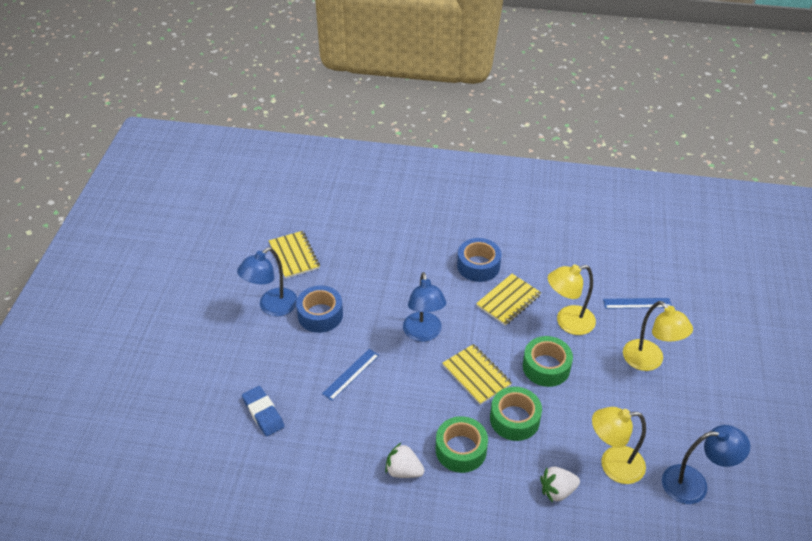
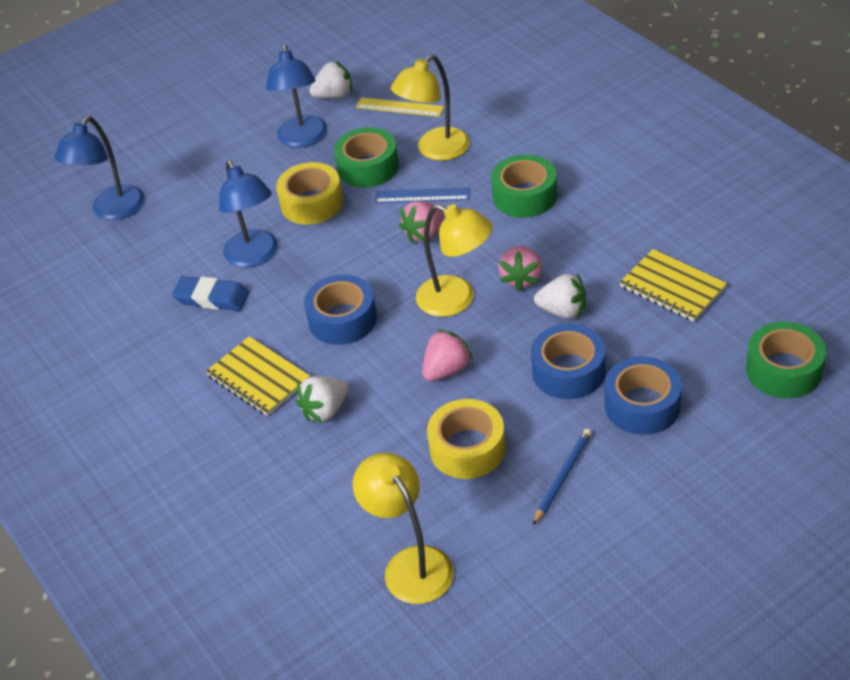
blue pencil: 0 -> 1
blue ruler: 2 -> 1
blue tape: 2 -> 3
pink strawberry: 0 -> 3
white strawberry: 2 -> 3
yellow notebook: 3 -> 2
yellow ruler: 0 -> 1
yellow tape: 0 -> 2

